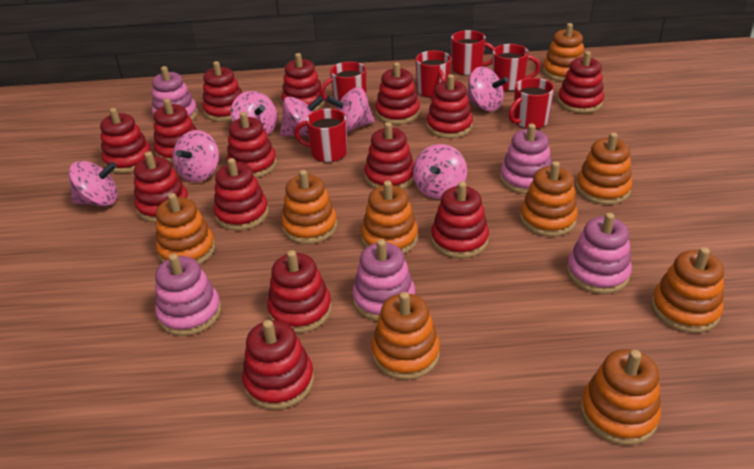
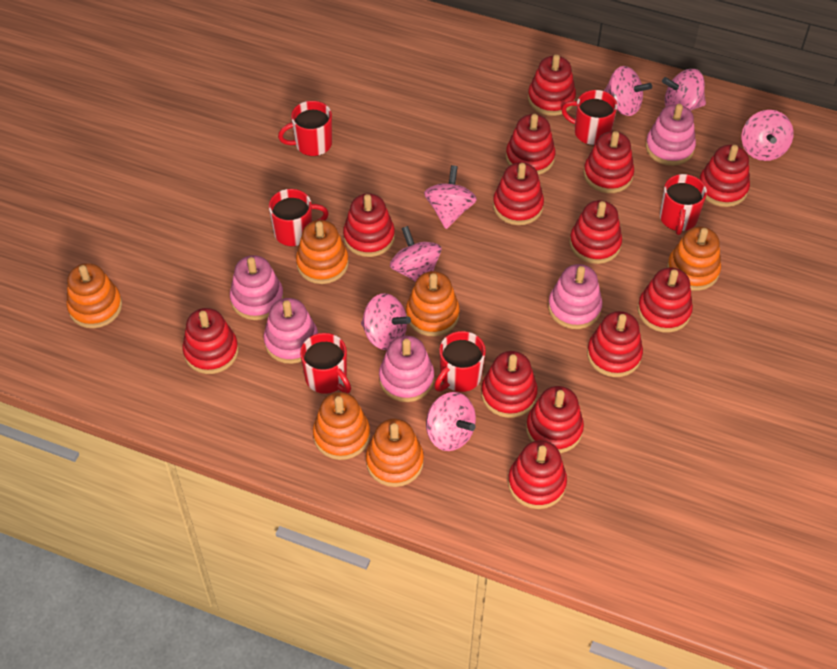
orange stacking toy: 9 -> 6
red stacking toy: 14 -> 13

